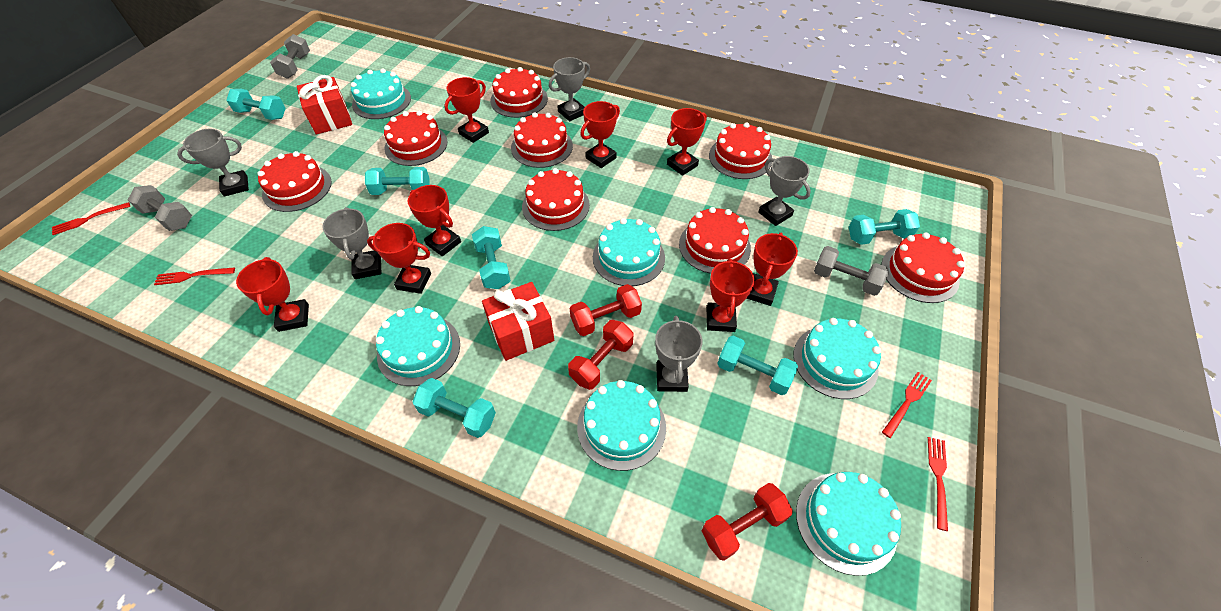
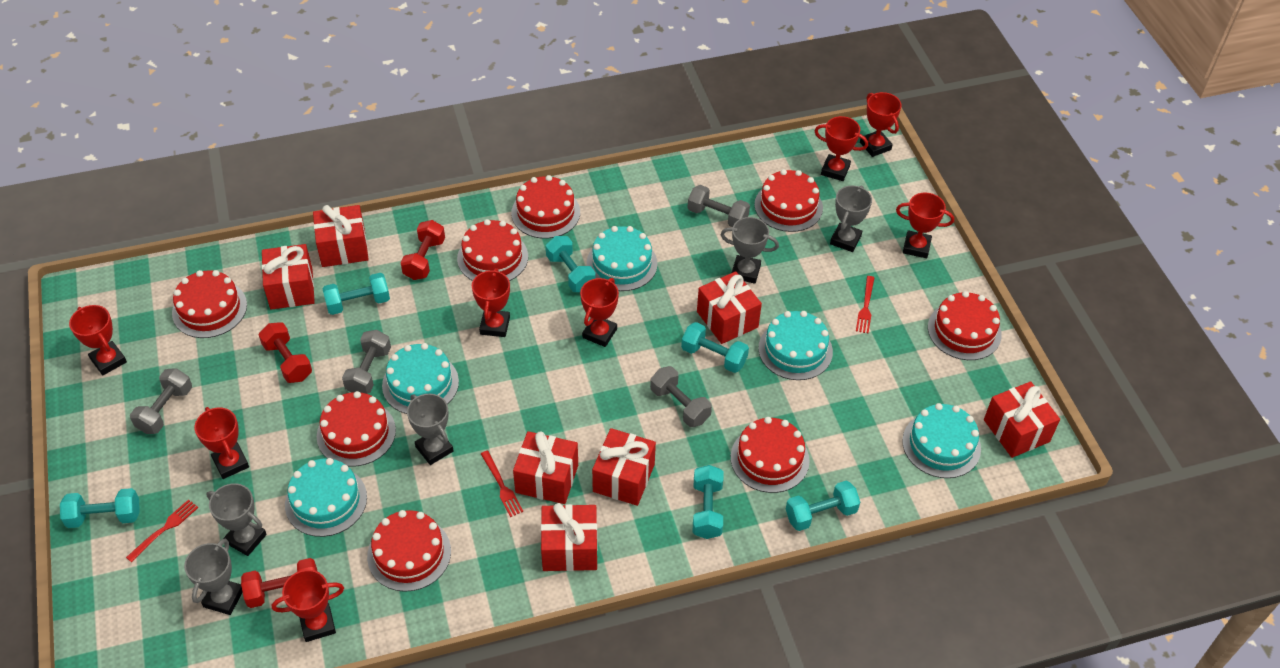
grey dumbbell: 3 -> 4
red fork: 4 -> 3
red gift: 2 -> 7
turquoise cake: 6 -> 5

